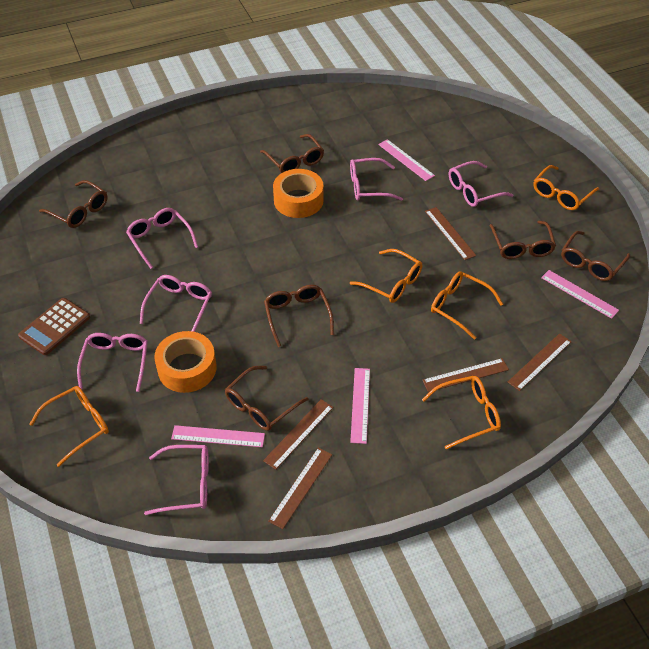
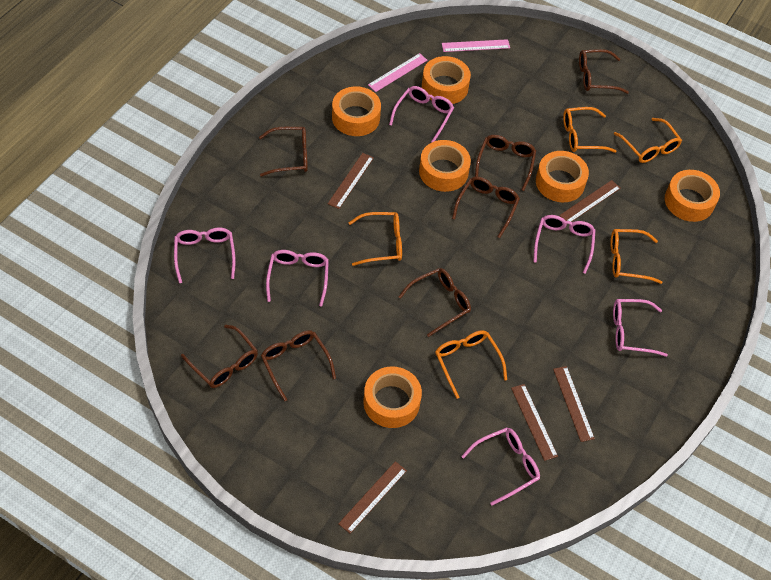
brown calculator: 1 -> 0
brown glasses: 6 -> 7
orange tape: 2 -> 6
pink ruler: 4 -> 2

